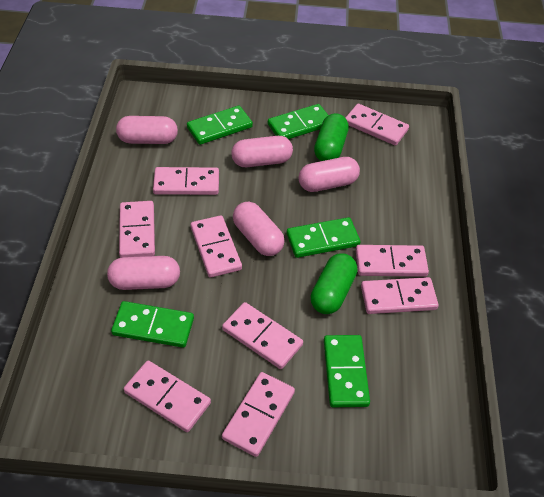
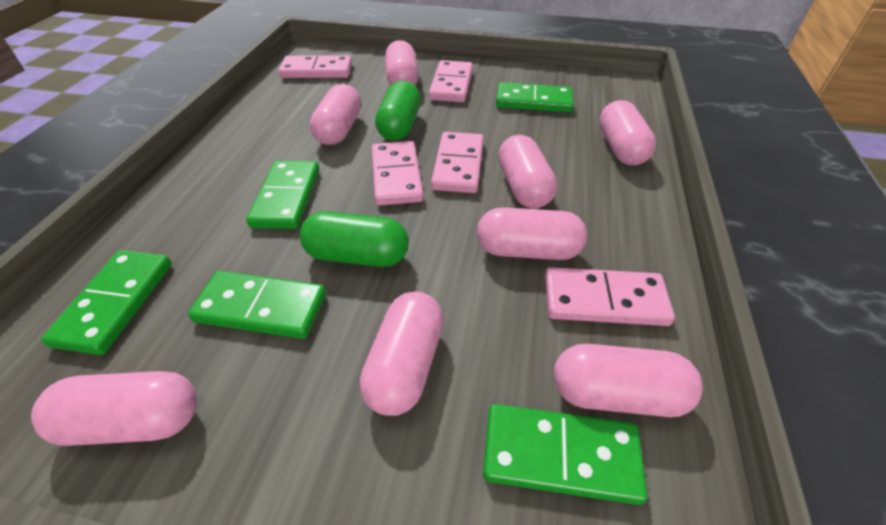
pink capsule: 5 -> 8
pink domino: 9 -> 5

